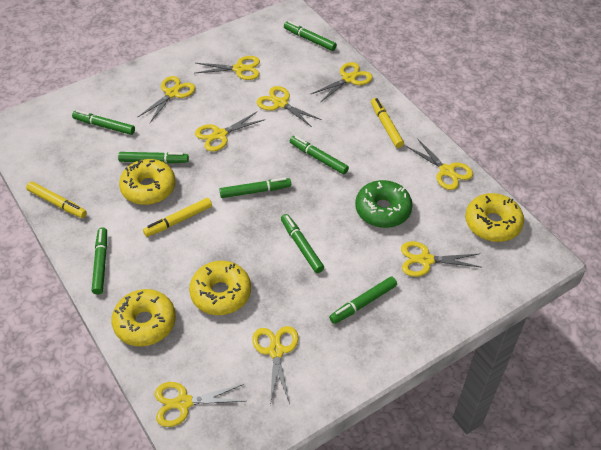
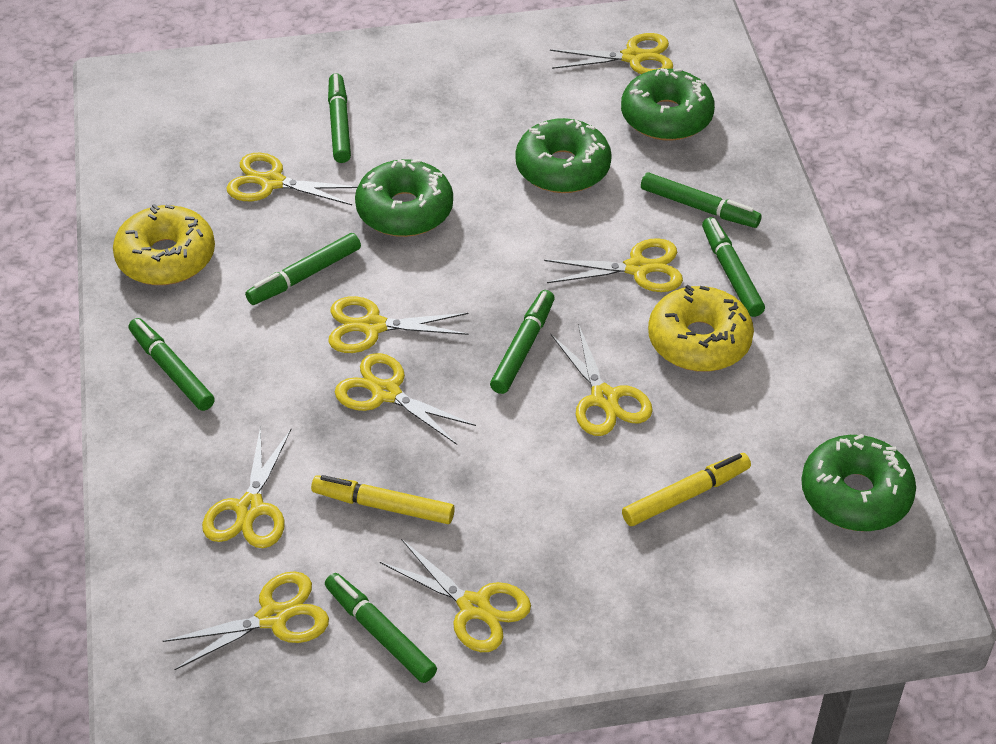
green donut: 1 -> 4
green marker: 8 -> 7
yellow donut: 4 -> 2
yellow marker: 3 -> 2

